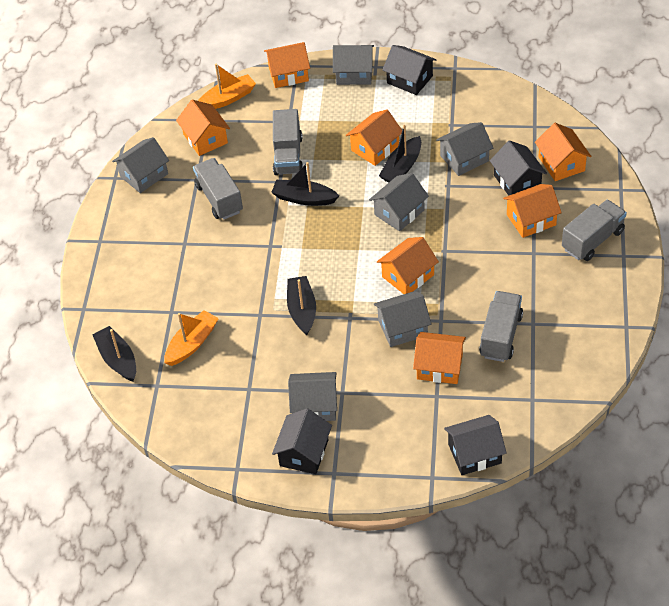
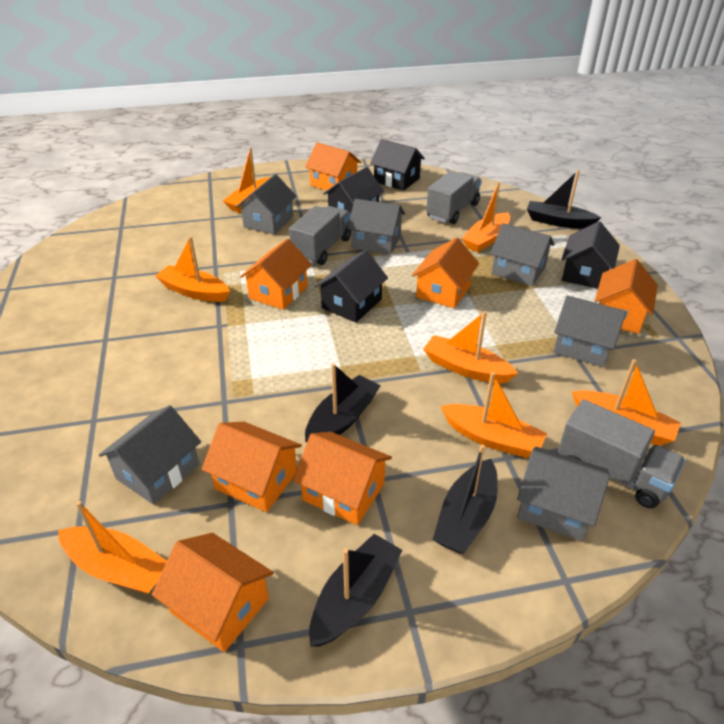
grey truck: 4 -> 3
orange boat: 2 -> 7

